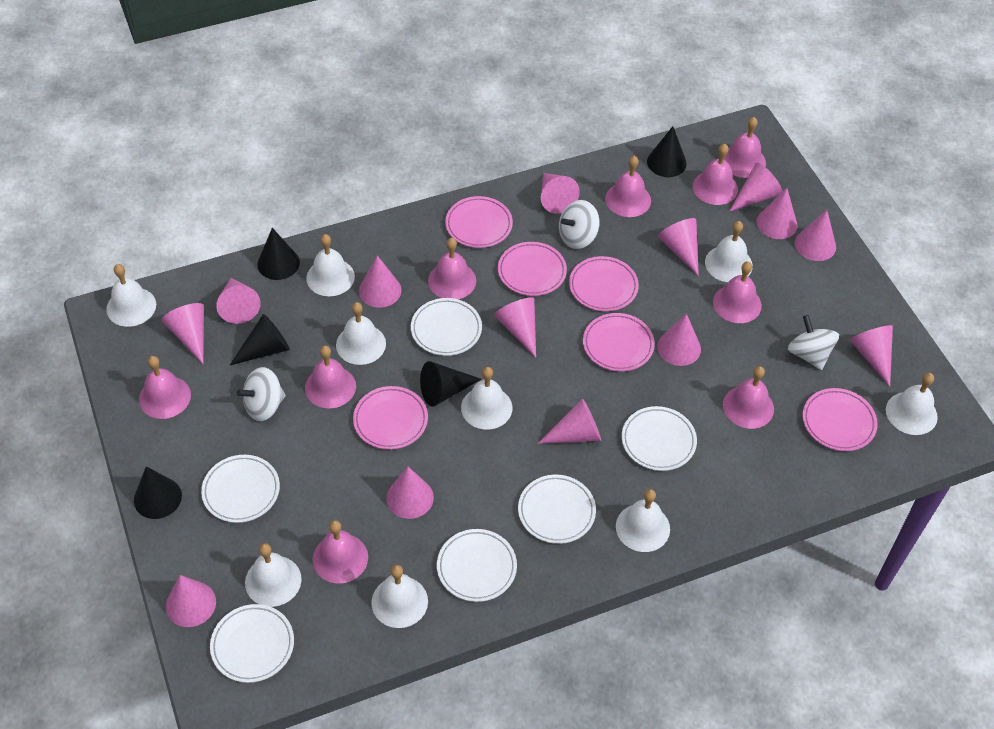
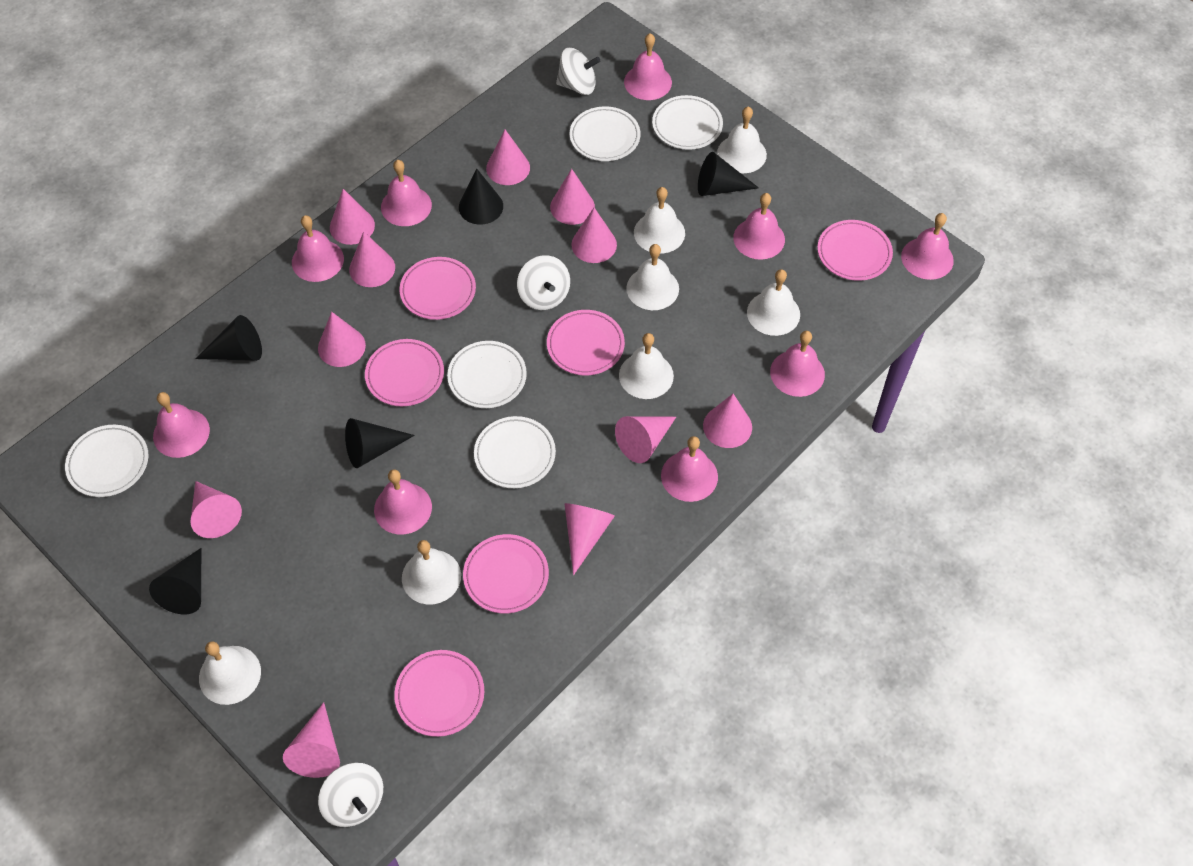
pink cone: 14 -> 11
white bell: 9 -> 7
white plate: 6 -> 5

